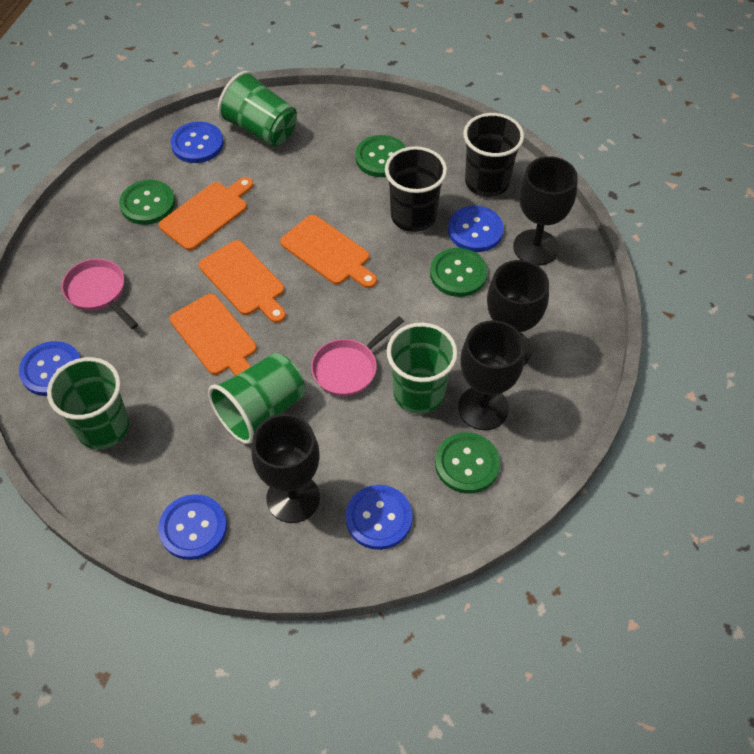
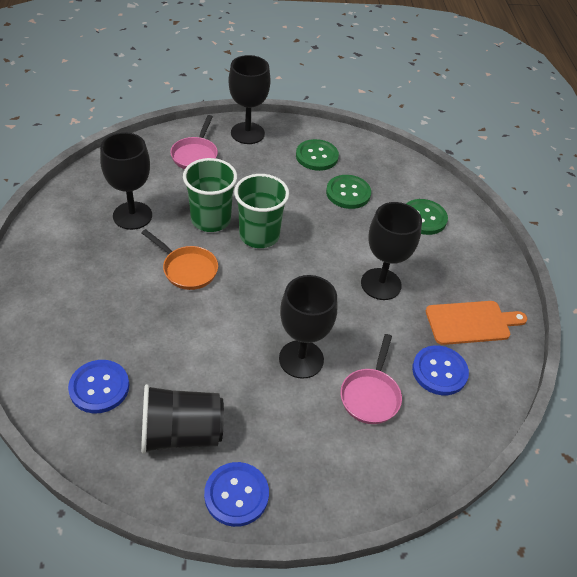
black cup: 2 -> 1
blue button: 5 -> 3
green button: 4 -> 3
green cup: 4 -> 2
orange cutting board: 4 -> 1
orange pan: 0 -> 1

